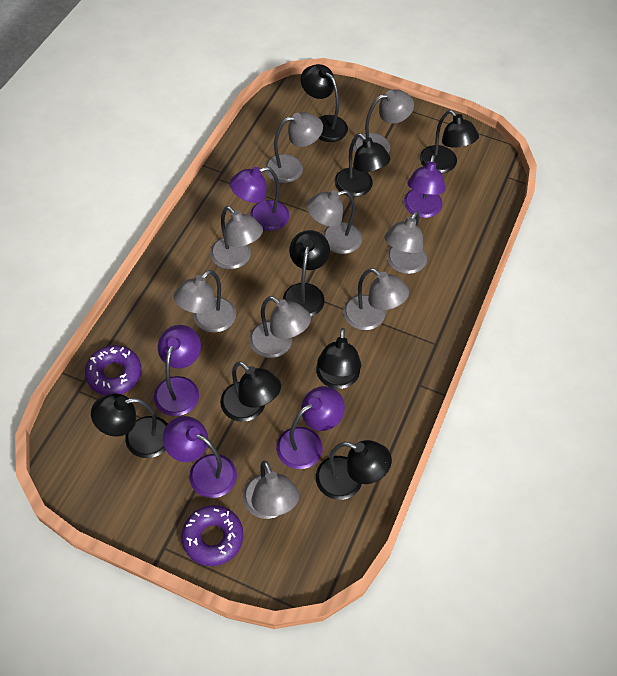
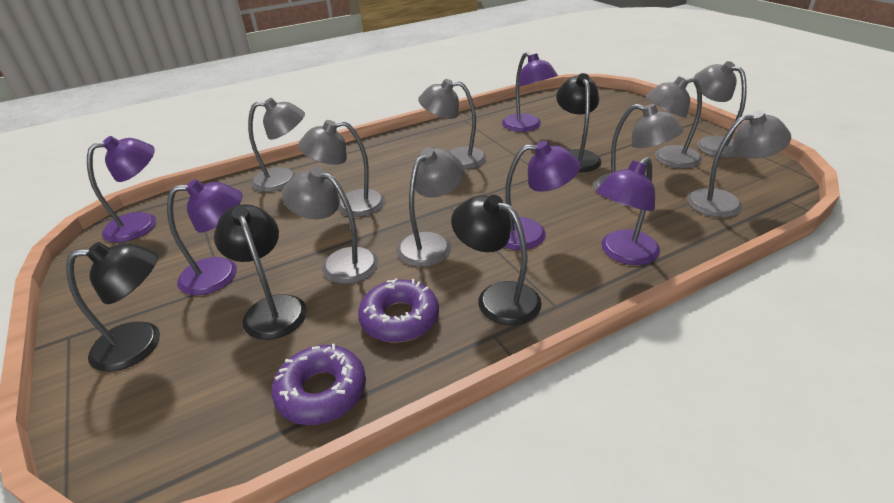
black lamp: 8 -> 4

